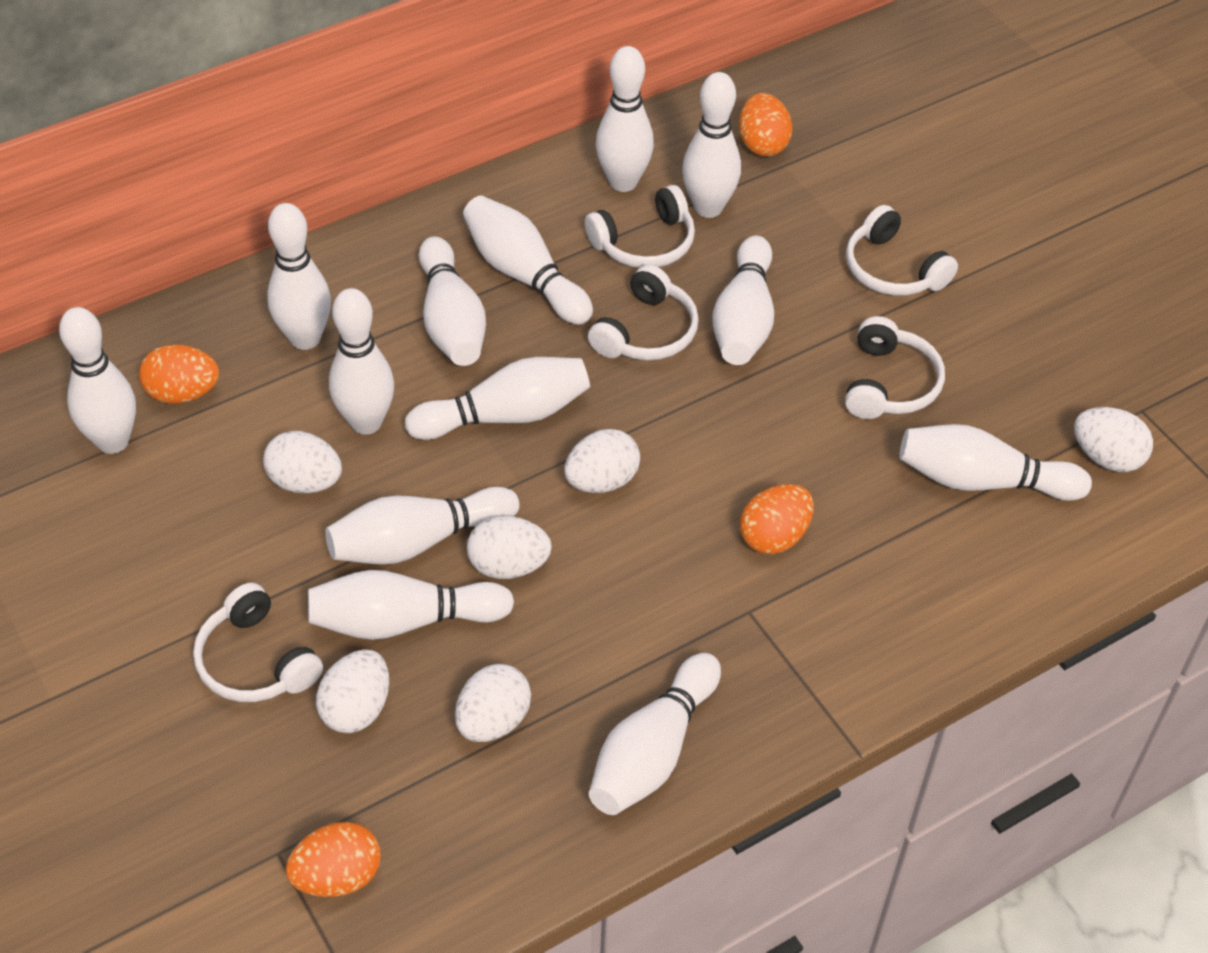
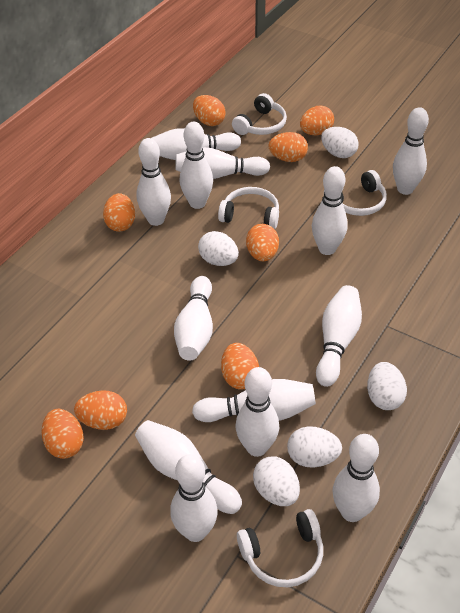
orange egg: 4 -> 8
white egg: 6 -> 5
white headphones: 5 -> 4

